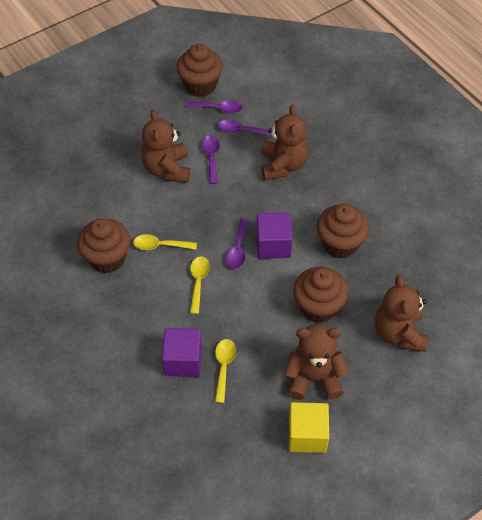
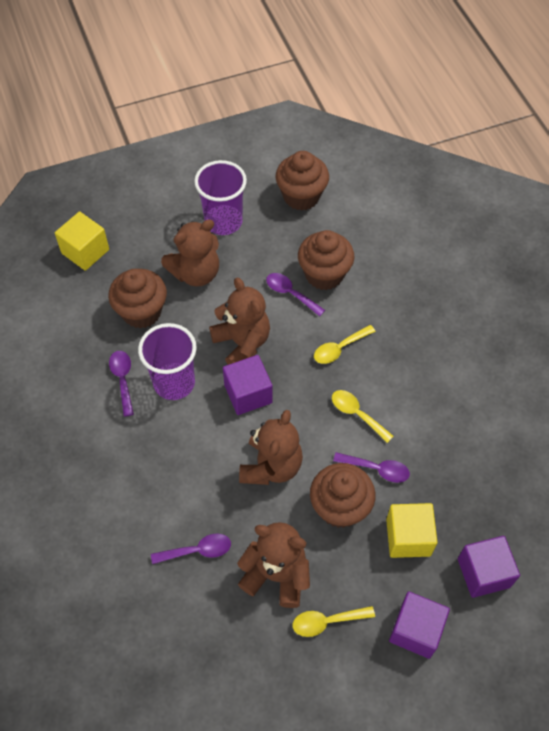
purple cube: 2 -> 3
purple cup: 0 -> 2
yellow cube: 1 -> 2

